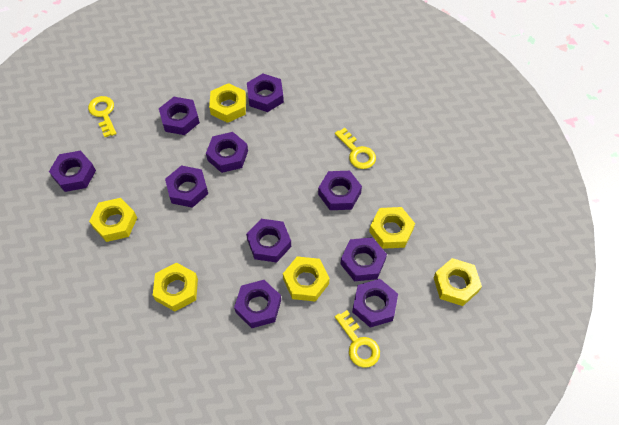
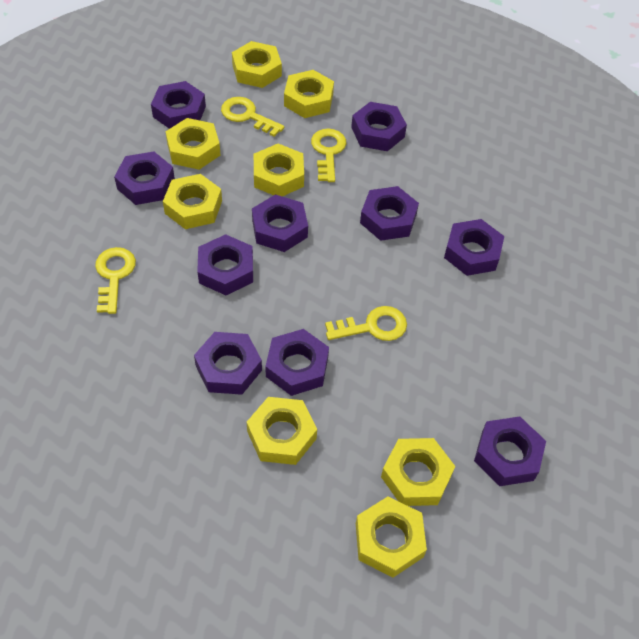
yellow key: 3 -> 4
yellow nut: 6 -> 8

